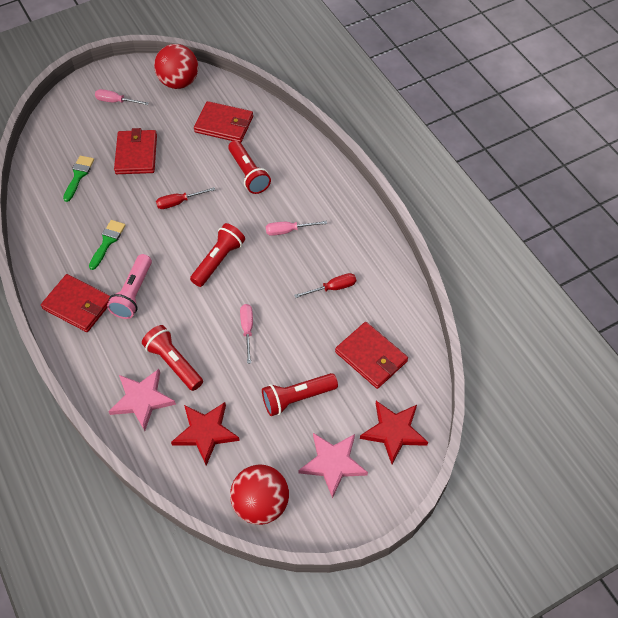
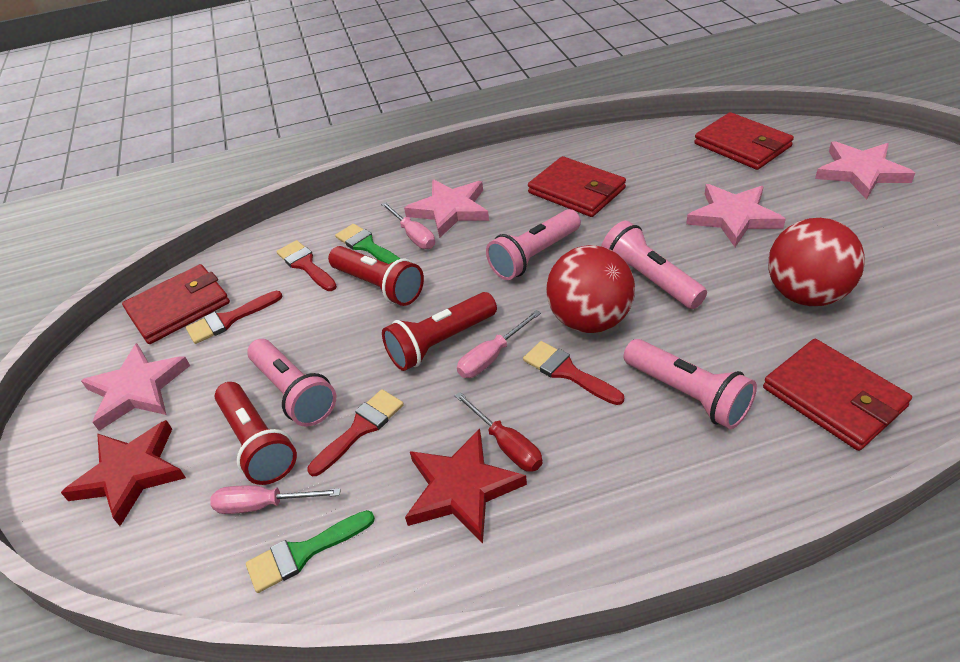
pink flashlight: 1 -> 4
pink star: 2 -> 4
red brush: 0 -> 4
red flashlight: 4 -> 3
red screwdriver: 2 -> 1

